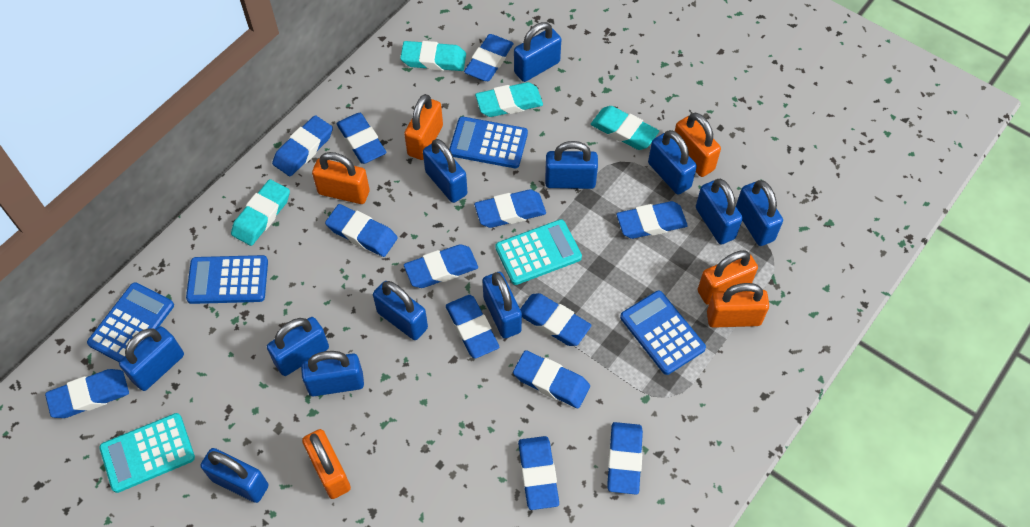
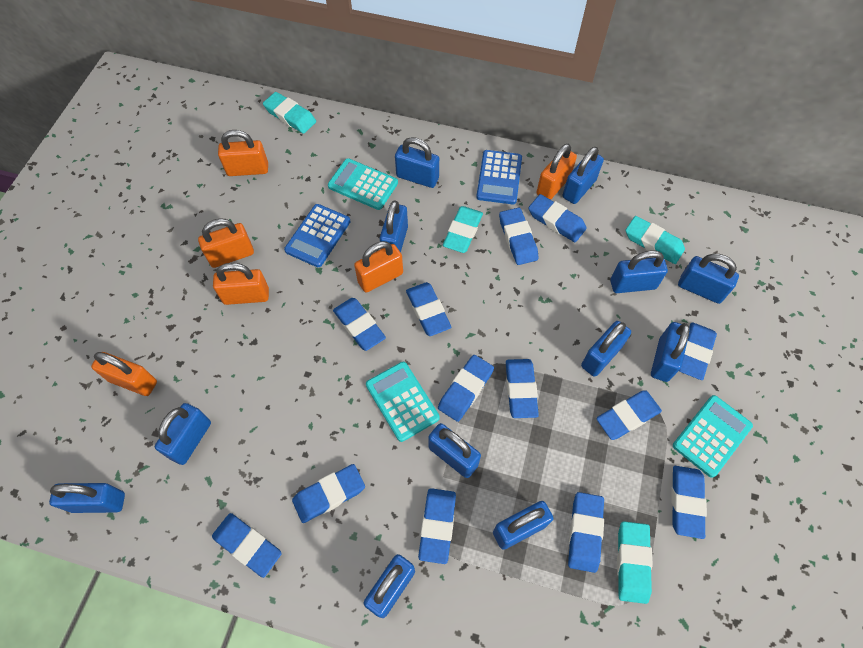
blue calculator: 4 -> 2
turquoise calculator: 2 -> 3

